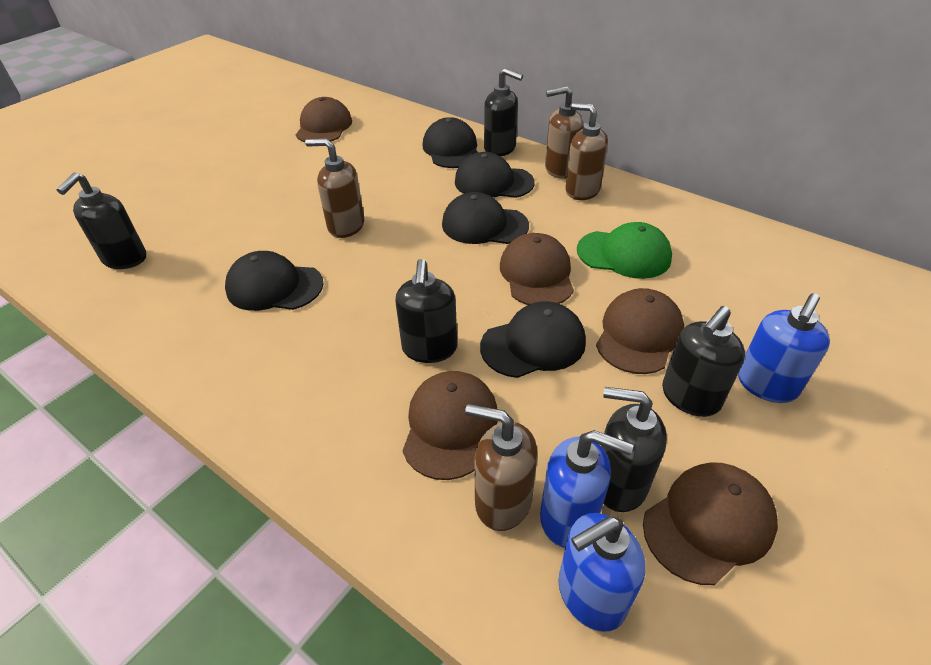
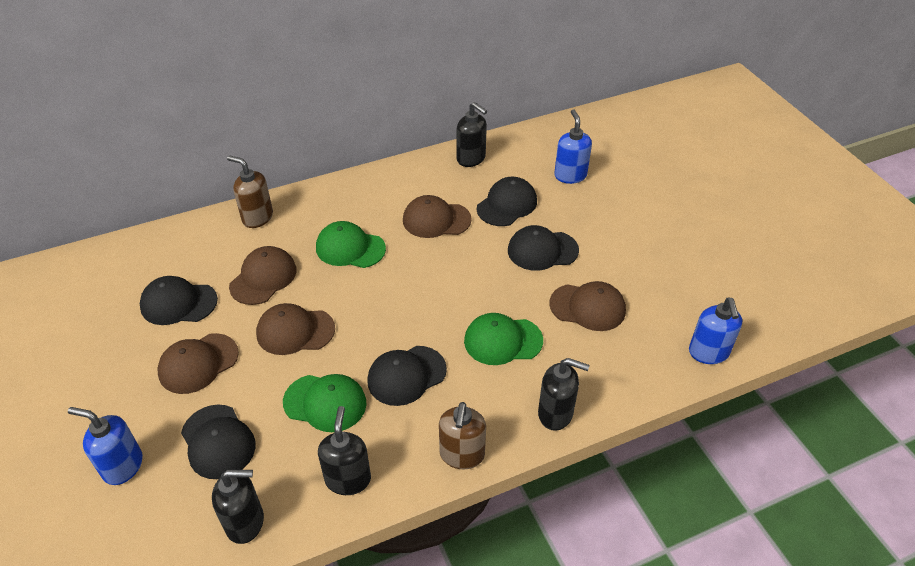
black soap dispenser: 5 -> 4
brown soap dispenser: 4 -> 2
green cap: 1 -> 3

